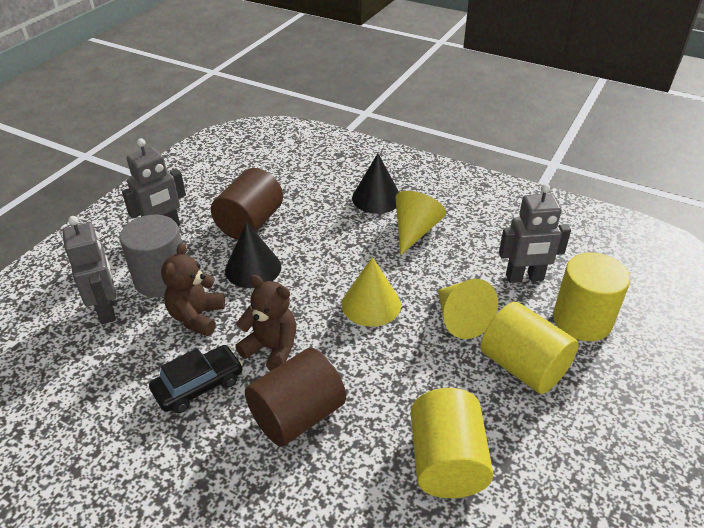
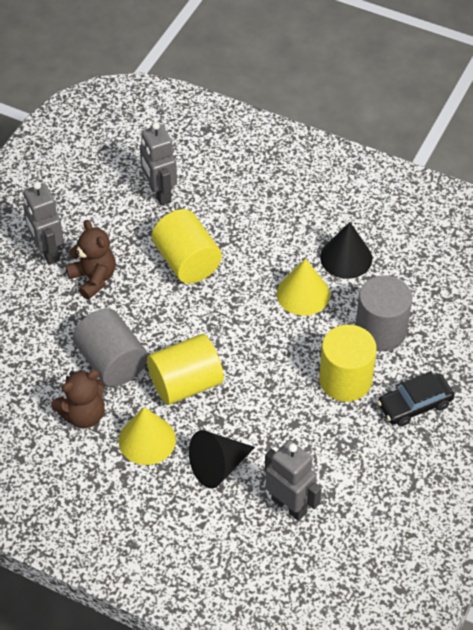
brown cylinder: 2 -> 0
grey cylinder: 1 -> 2
yellow cone: 3 -> 2

